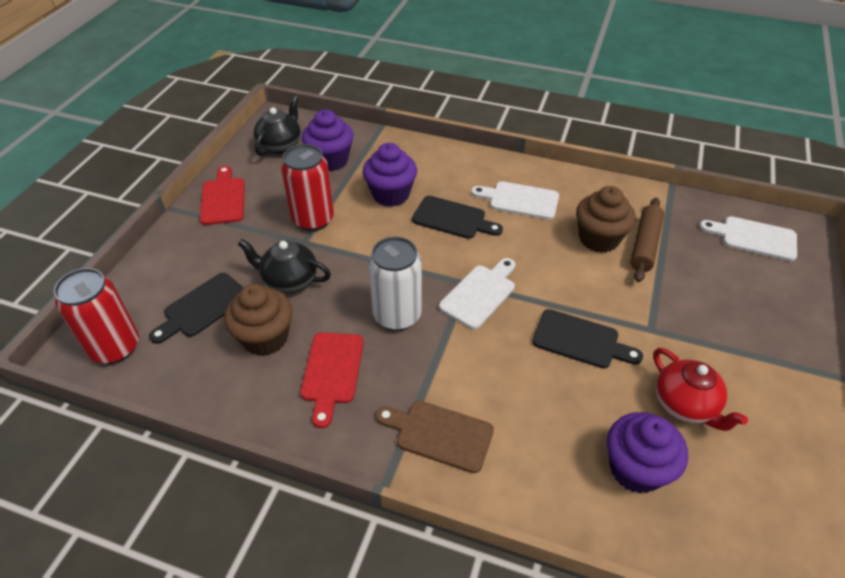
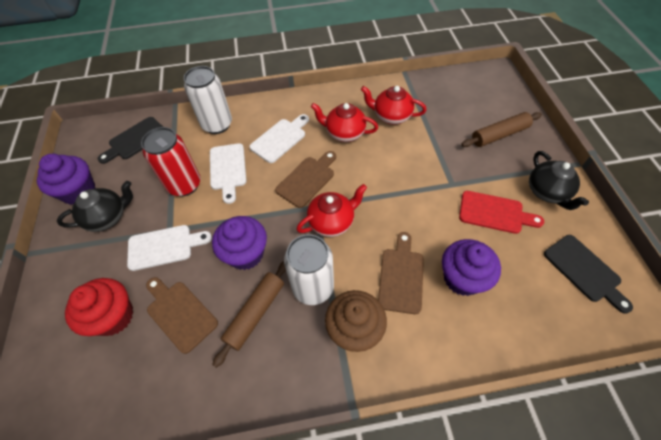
black cutting board: 3 -> 2
brown cupcake: 2 -> 1
brown cutting board: 1 -> 3
brown rolling pin: 1 -> 2
red can: 2 -> 1
red cupcake: 0 -> 1
red cutting board: 2 -> 1
red teapot: 1 -> 3
white can: 1 -> 2

